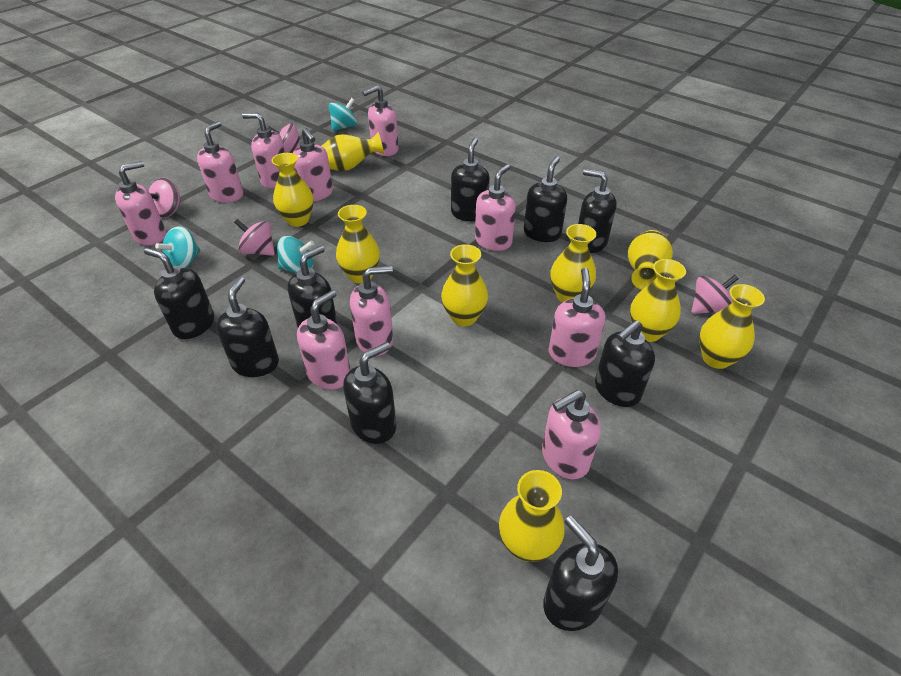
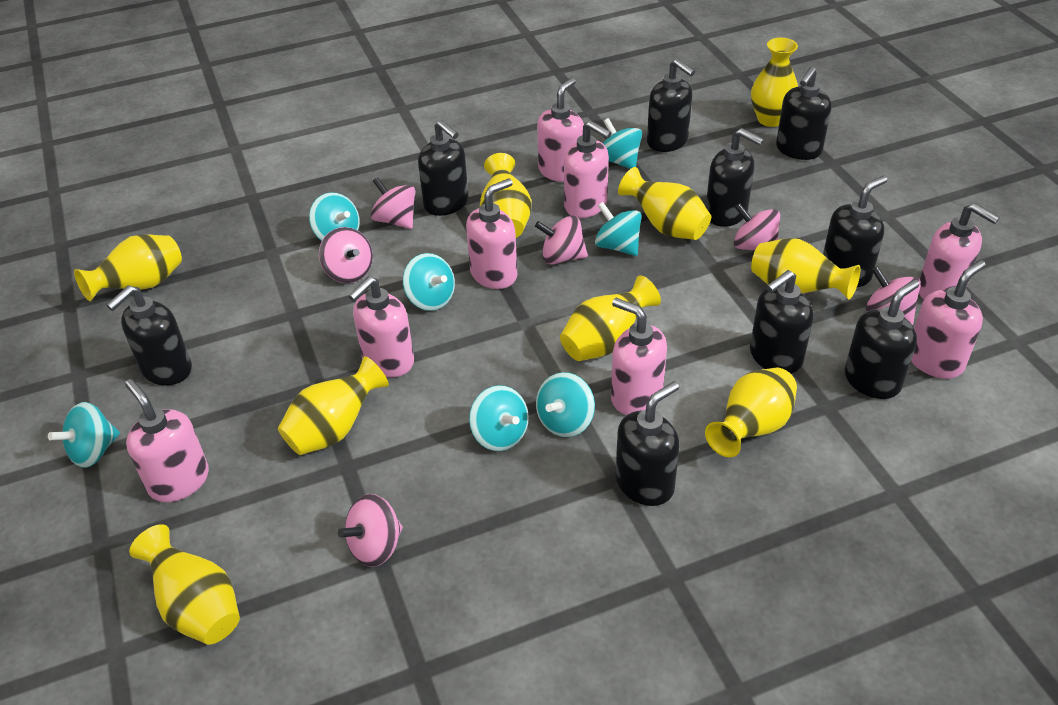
pink soap dispenser: 10 -> 8
pink spinning top: 4 -> 6
turquoise spinning top: 3 -> 7

